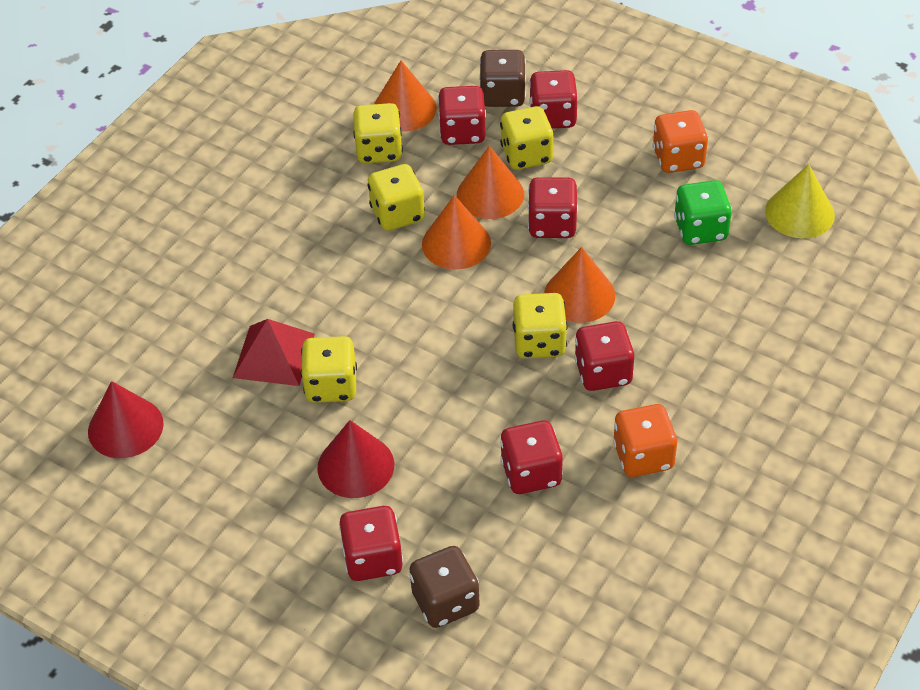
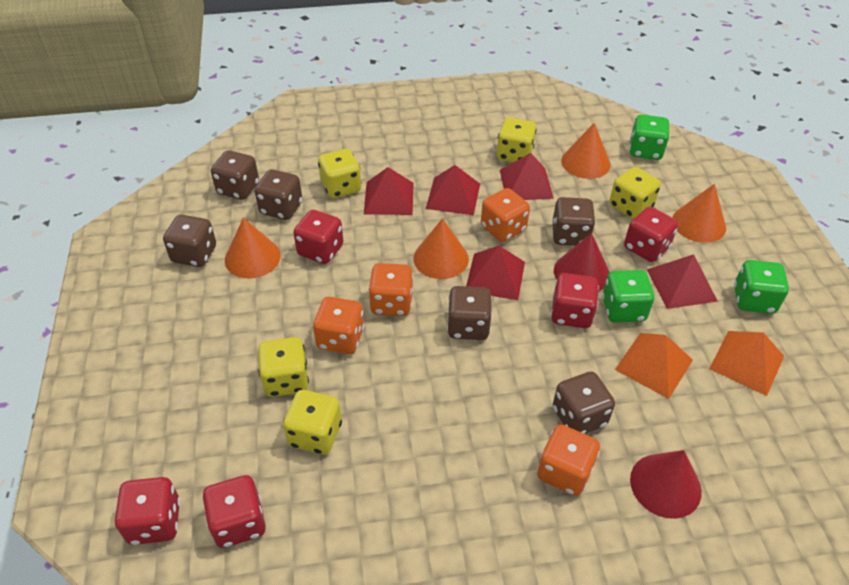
brown dice: 2 -> 6
green dice: 1 -> 3
orange dice: 2 -> 4
orange pyramid: 0 -> 2
red dice: 6 -> 5
red pyramid: 1 -> 5
yellow cone: 1 -> 0

